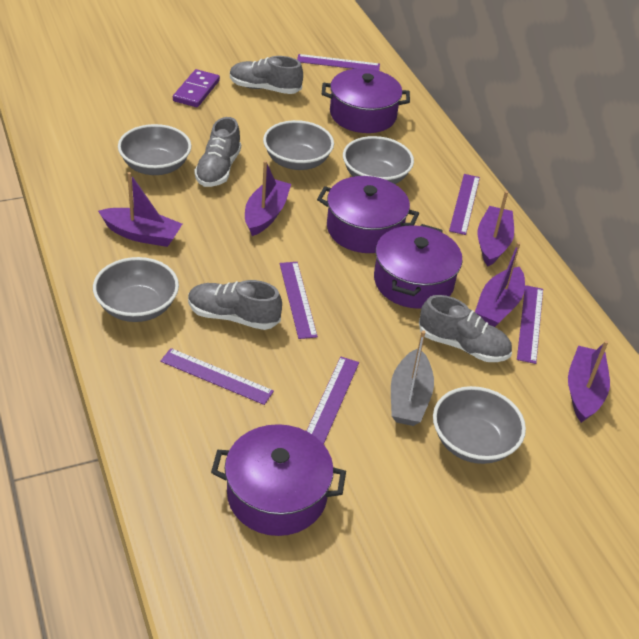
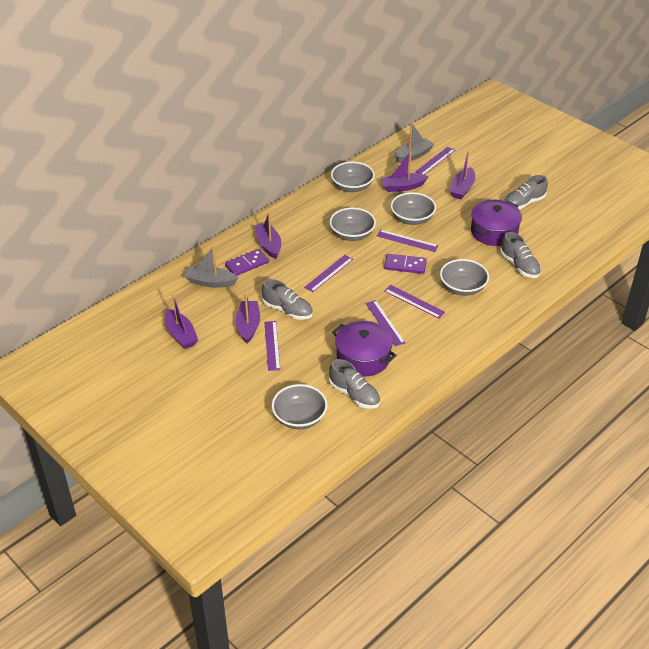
grey boat: 1 -> 2
purple domino: 1 -> 2
purple pot: 4 -> 2

